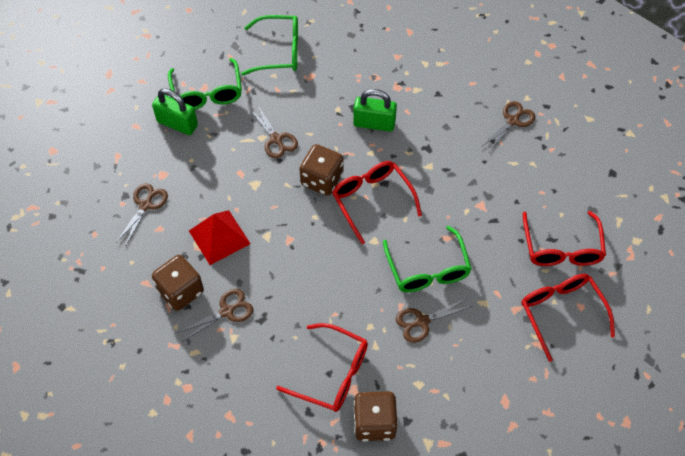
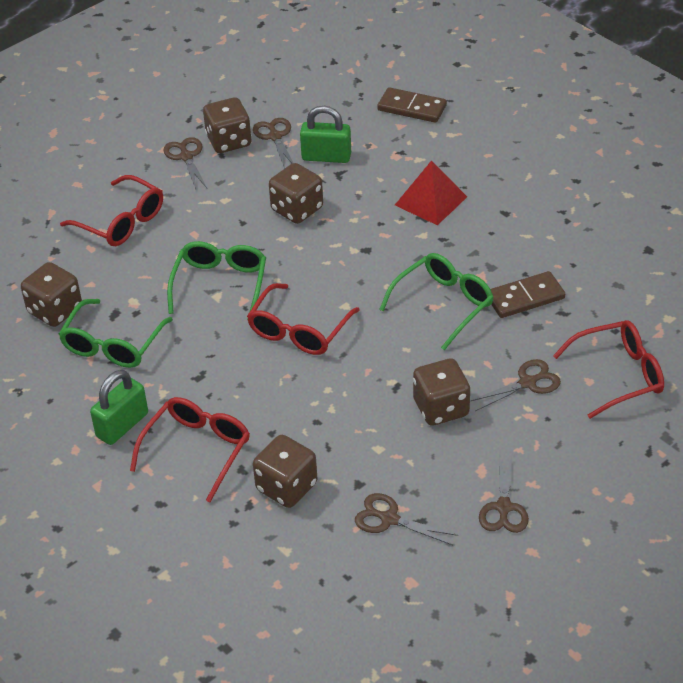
brown dice: 3 -> 5
brown domino: 0 -> 2

